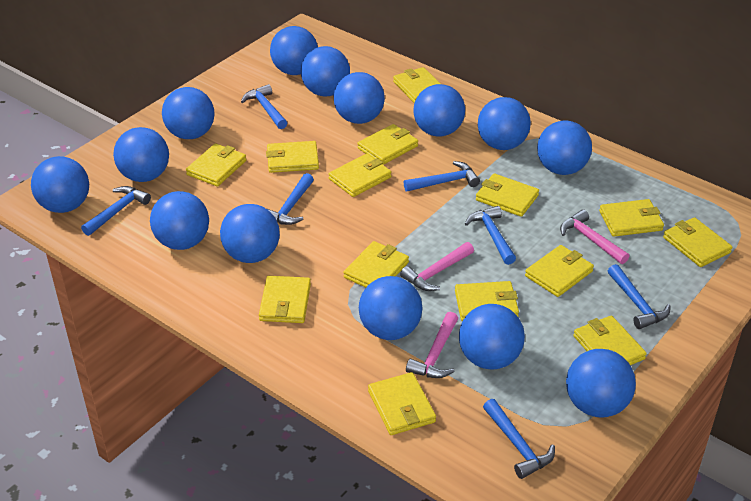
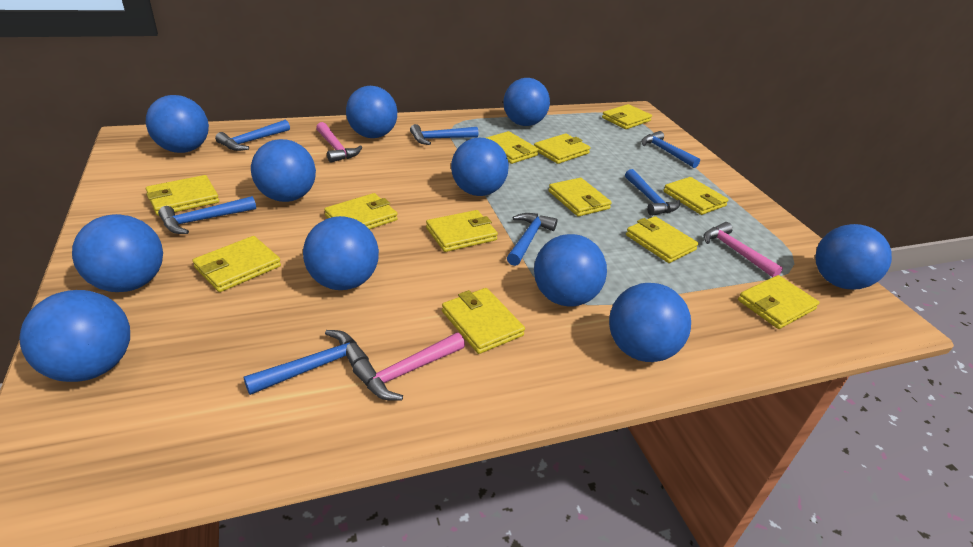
blue ball: 14 -> 11
yellow wallet: 14 -> 12

